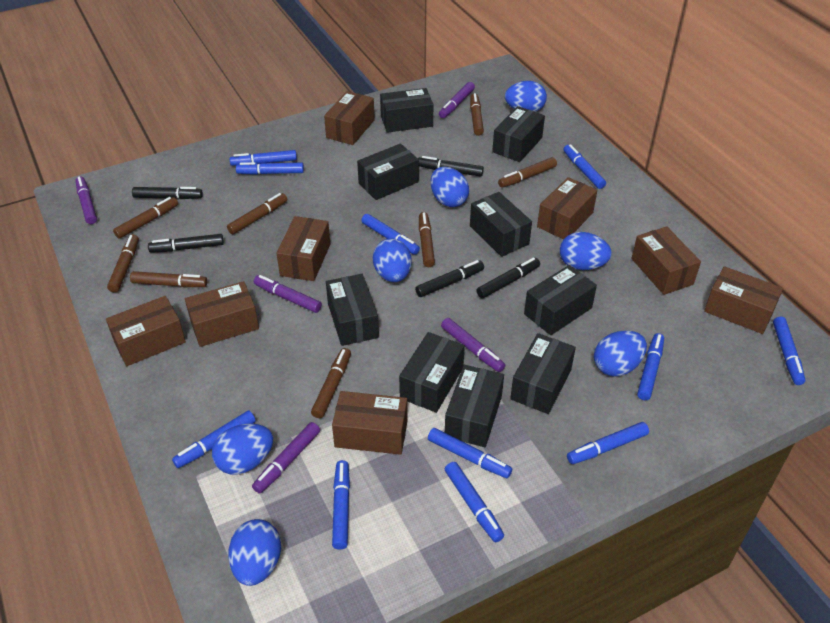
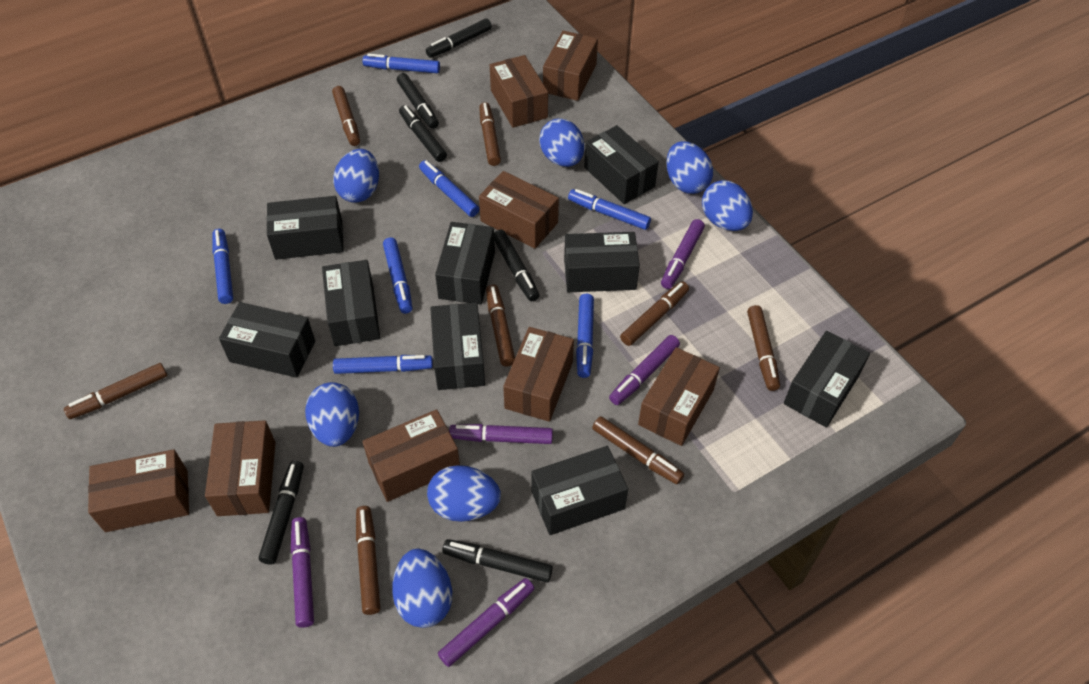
black marker: 5 -> 6
blue marker: 11 -> 7

